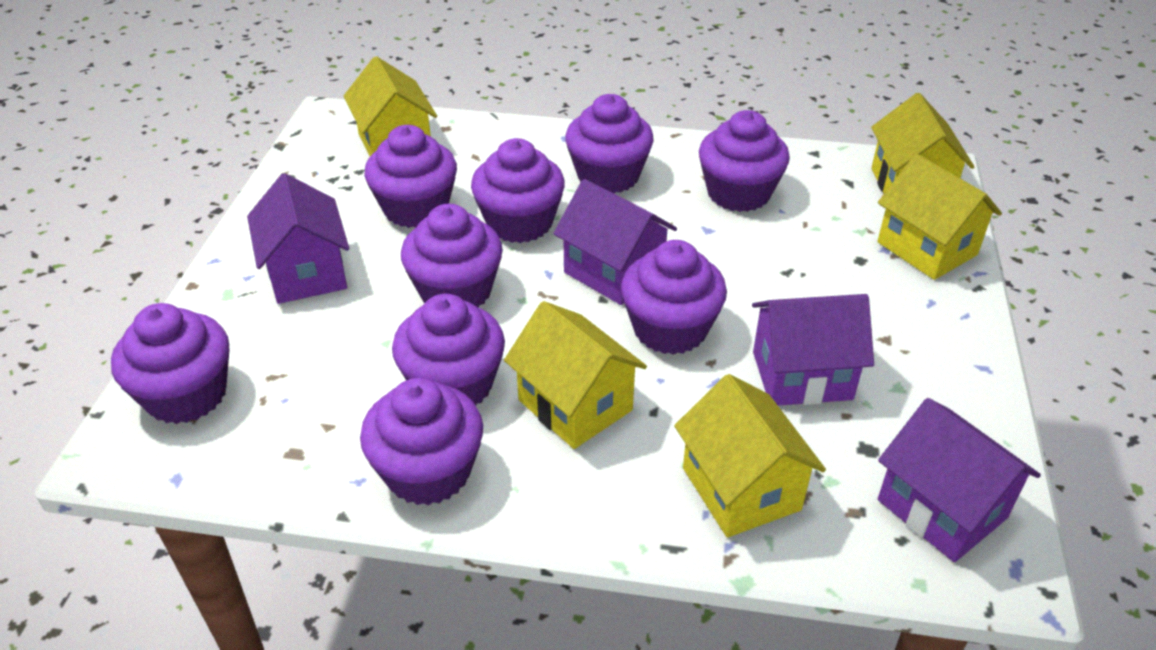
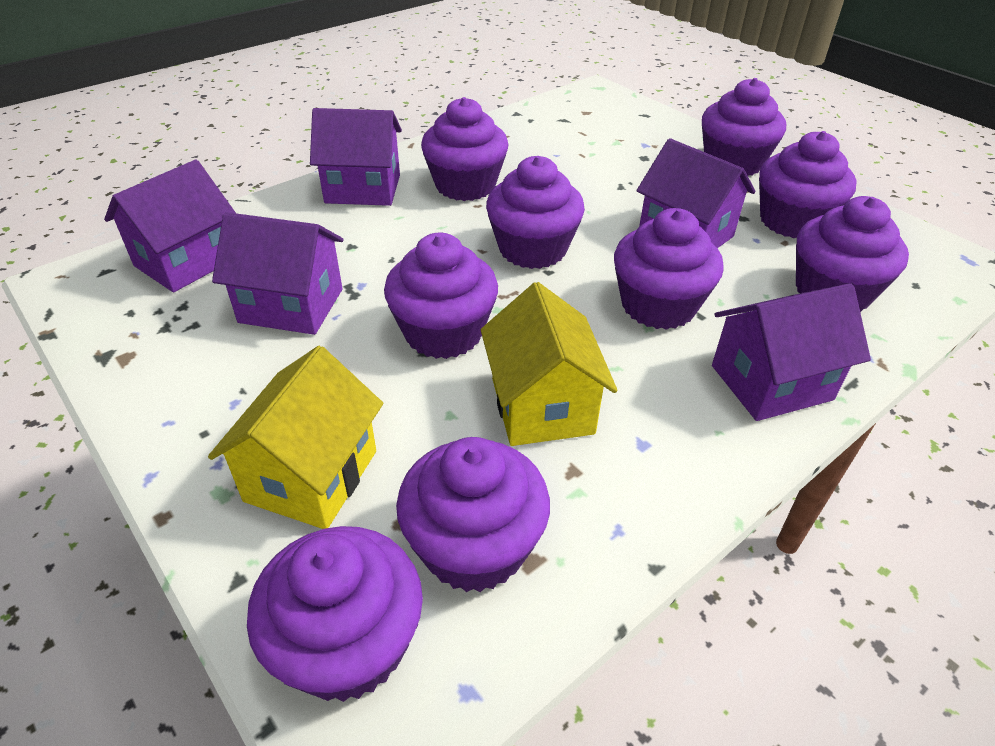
purple house: 4 -> 5
yellow house: 5 -> 2

